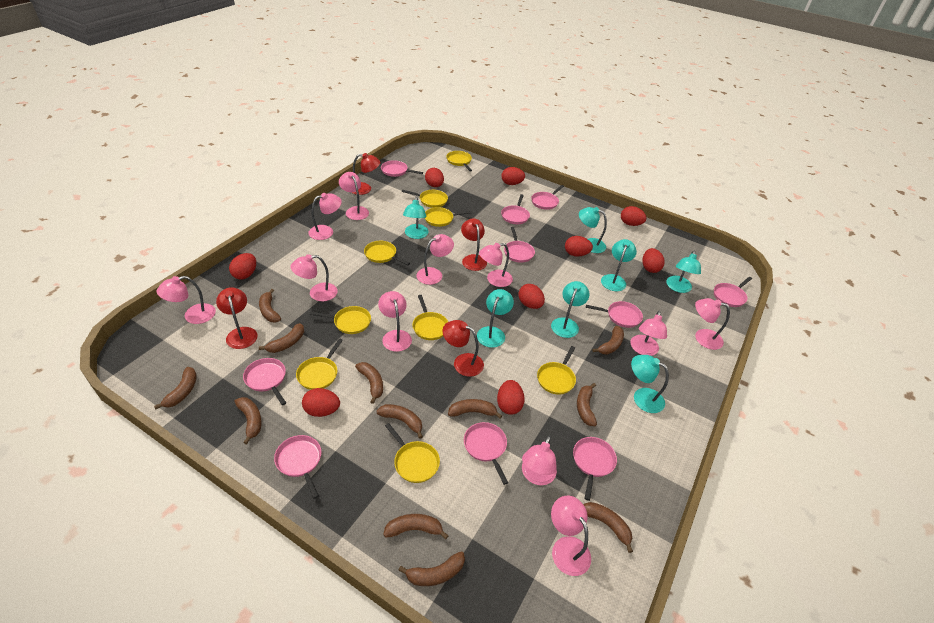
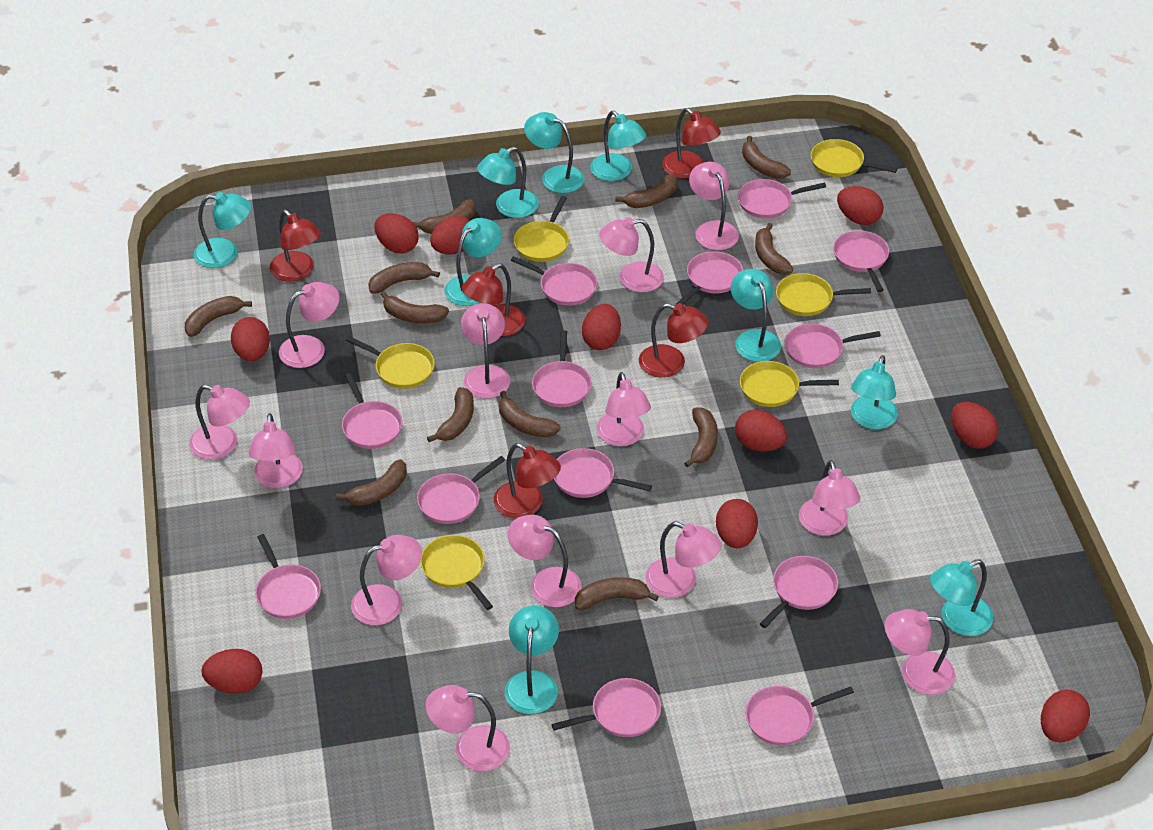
pink lamp: 11 -> 13
pink pan: 10 -> 13
red egg: 9 -> 10
red lamp: 4 -> 5
turquoise lamp: 7 -> 9
yellow pan: 9 -> 6

